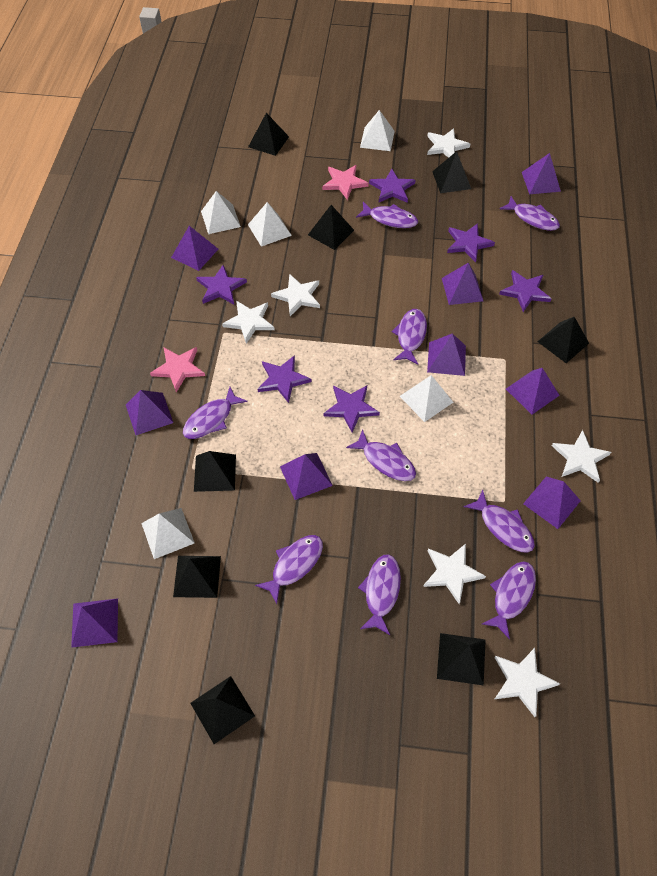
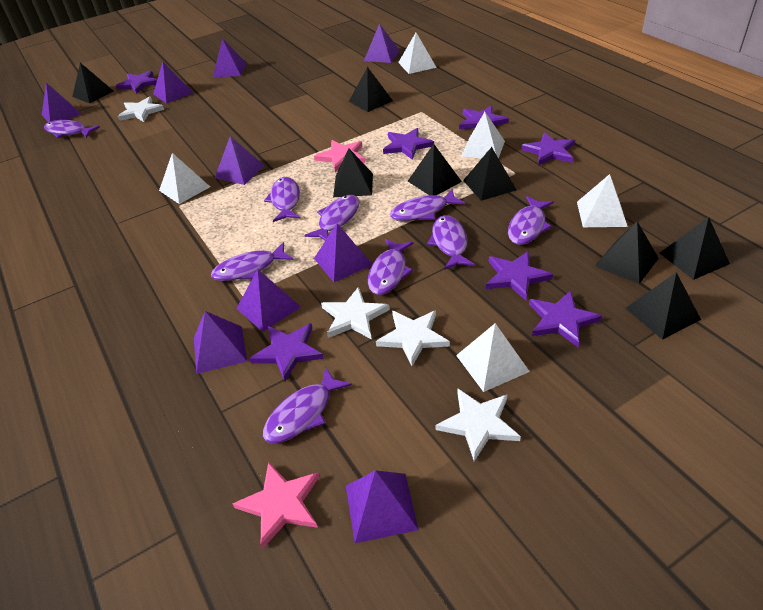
purple star: 6 -> 7
white star: 6 -> 4

